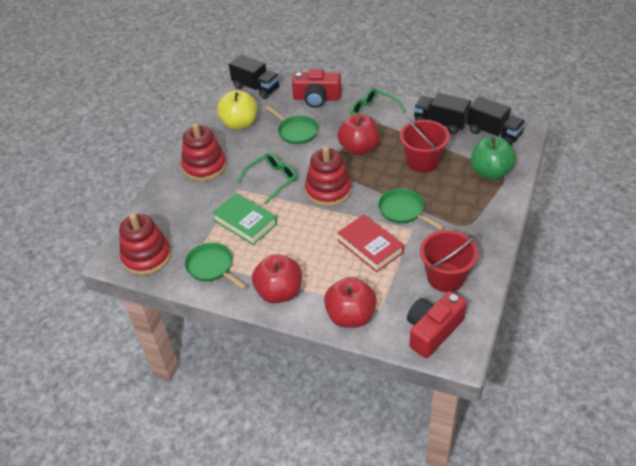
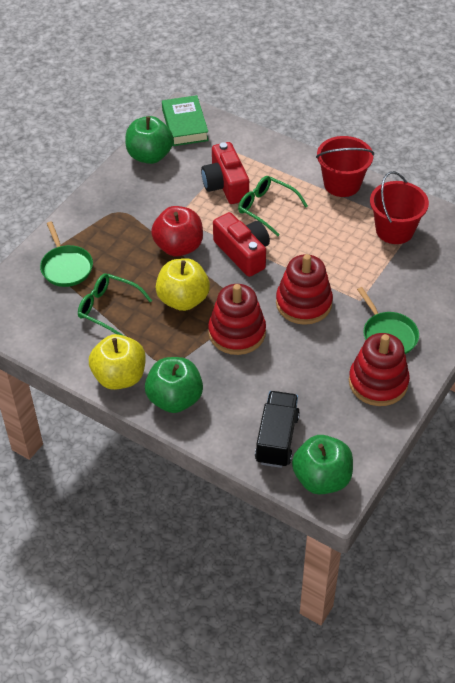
black truck: 3 -> 1
green apple: 1 -> 3
green pan: 3 -> 2
red apple: 3 -> 1
red book: 1 -> 0
yellow apple: 1 -> 2

